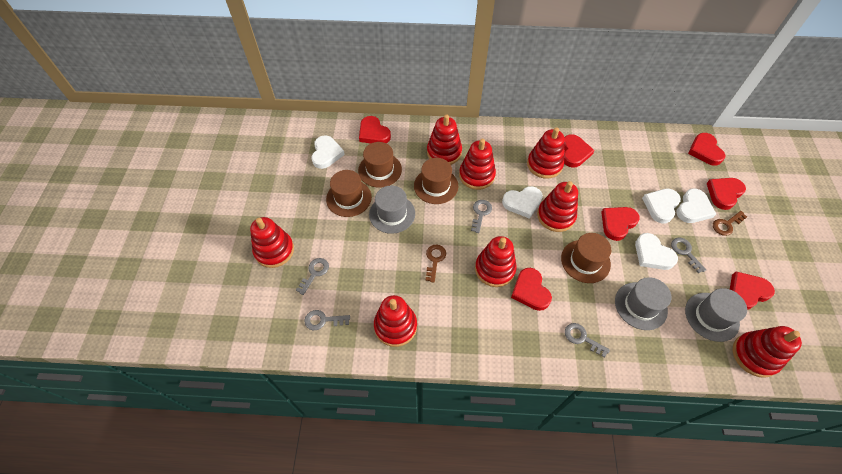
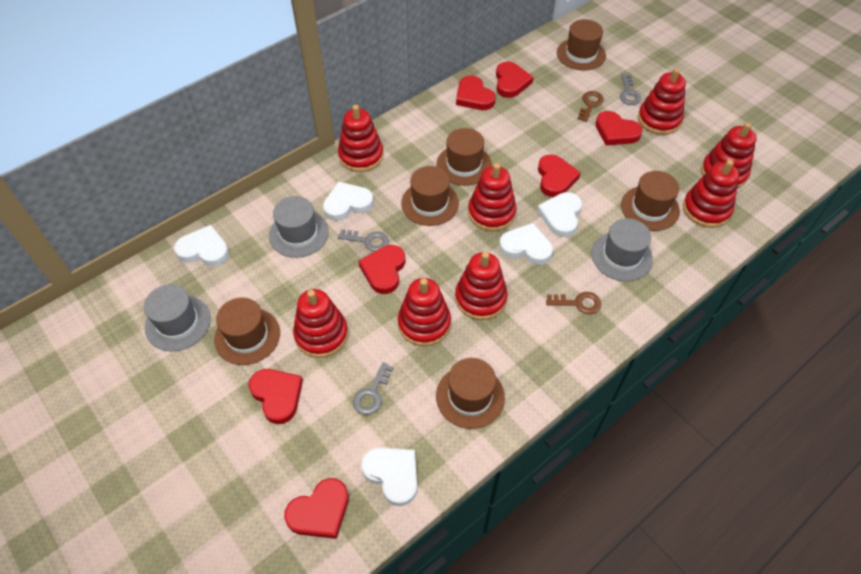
brown hat: 4 -> 6
grey key: 5 -> 3

